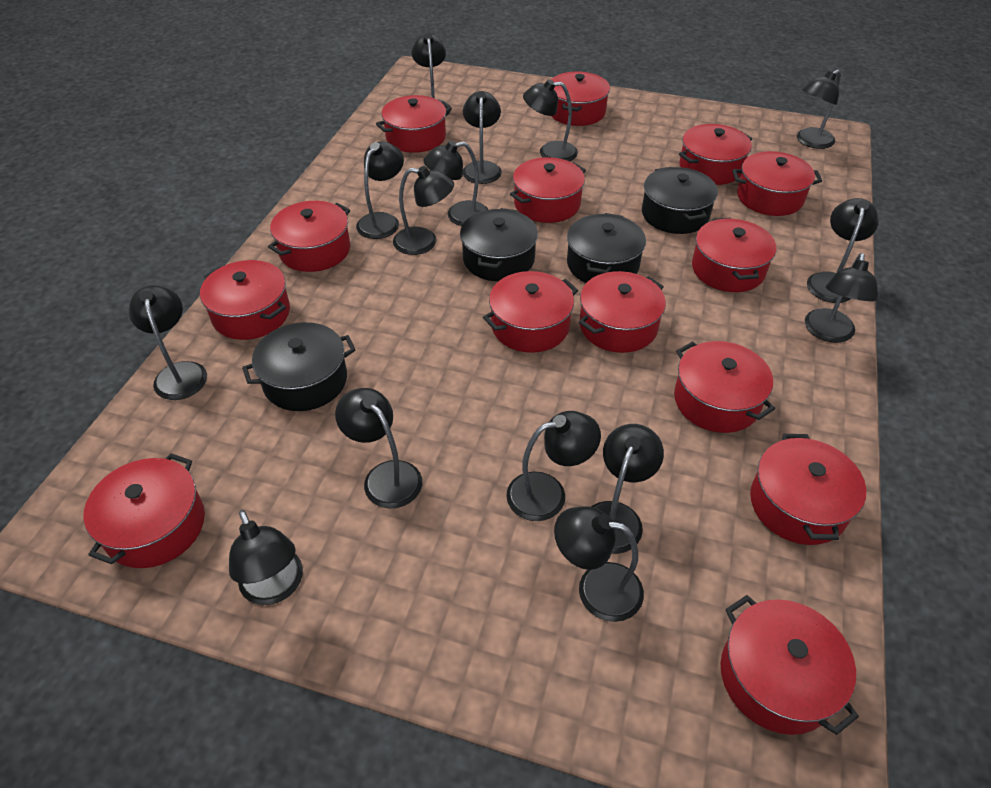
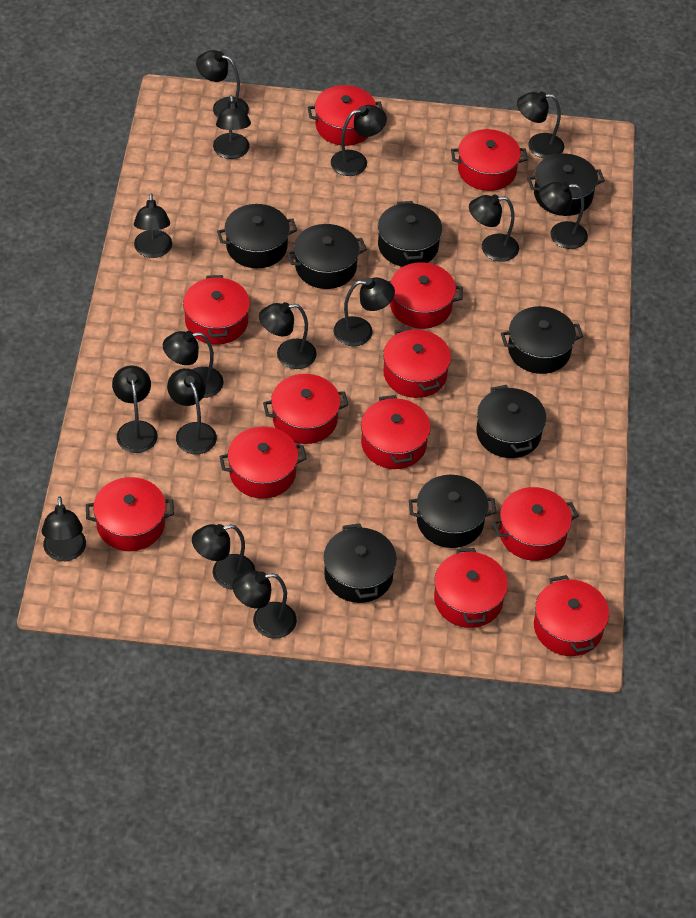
black pot: 4 -> 8
red pot: 14 -> 12

